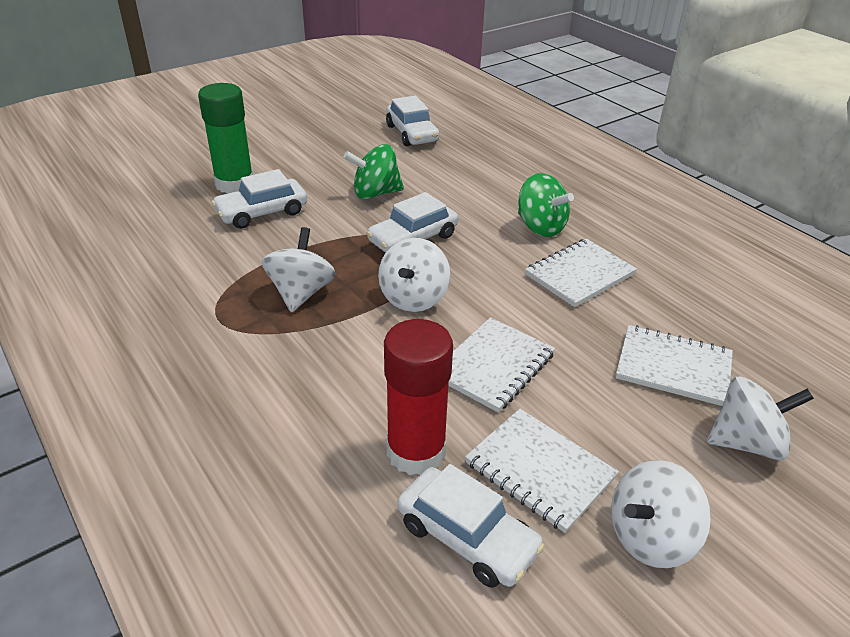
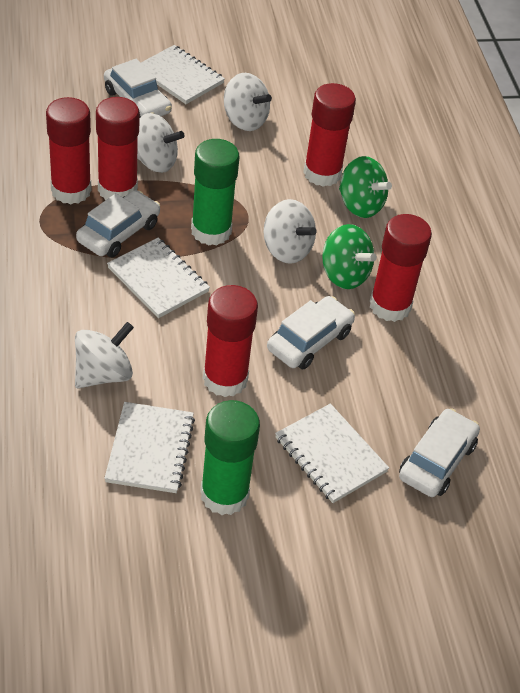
green glue stick: 1 -> 2
red glue stick: 1 -> 5

